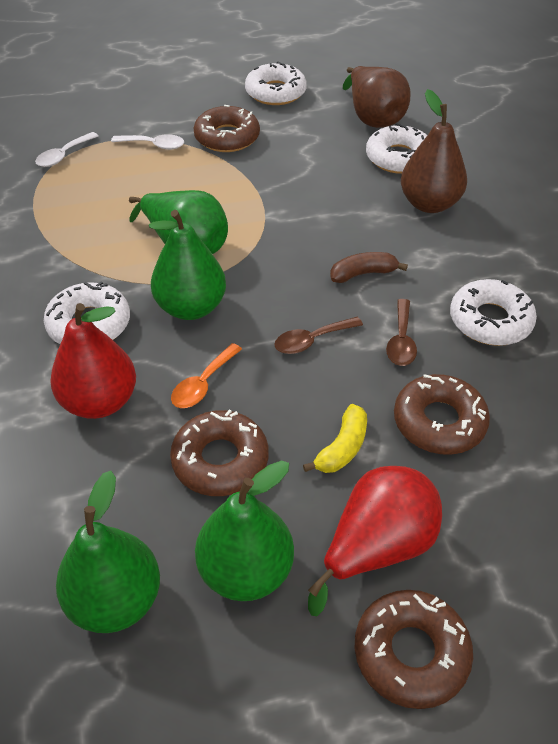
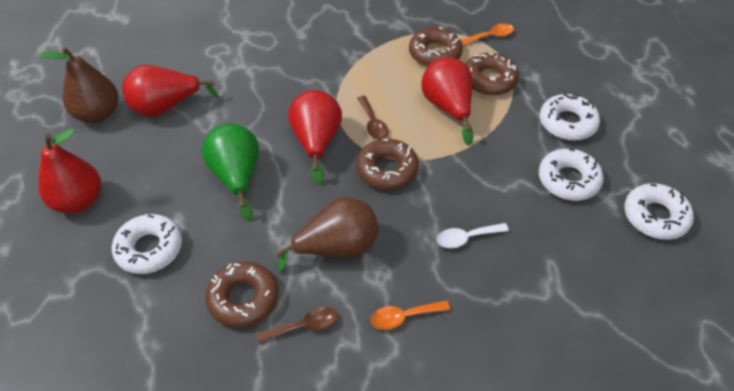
brown banana: 1 -> 0
green pear: 4 -> 1
orange spoon: 1 -> 2
red pear: 2 -> 4
white spoon: 2 -> 1
yellow banana: 1 -> 0

